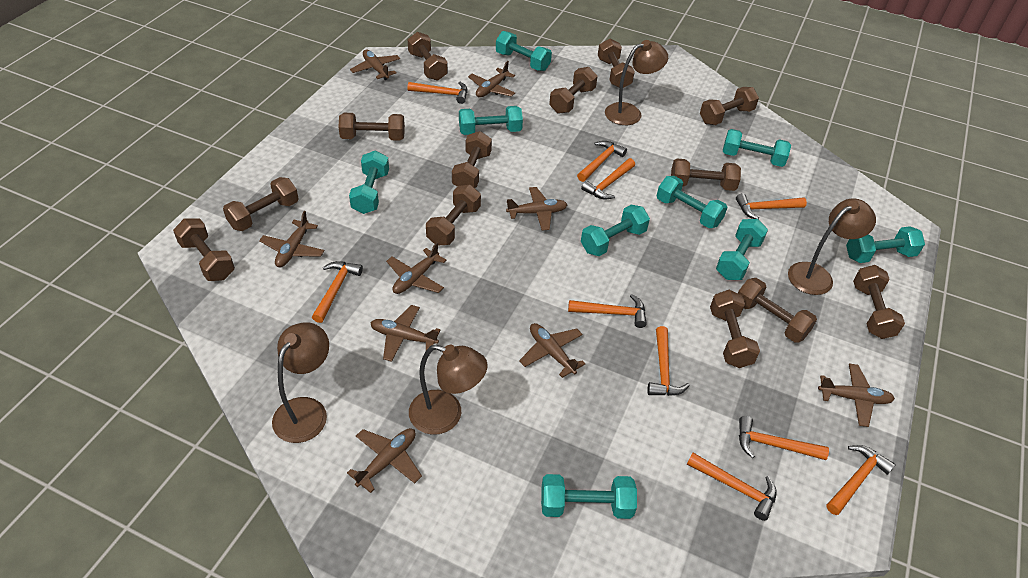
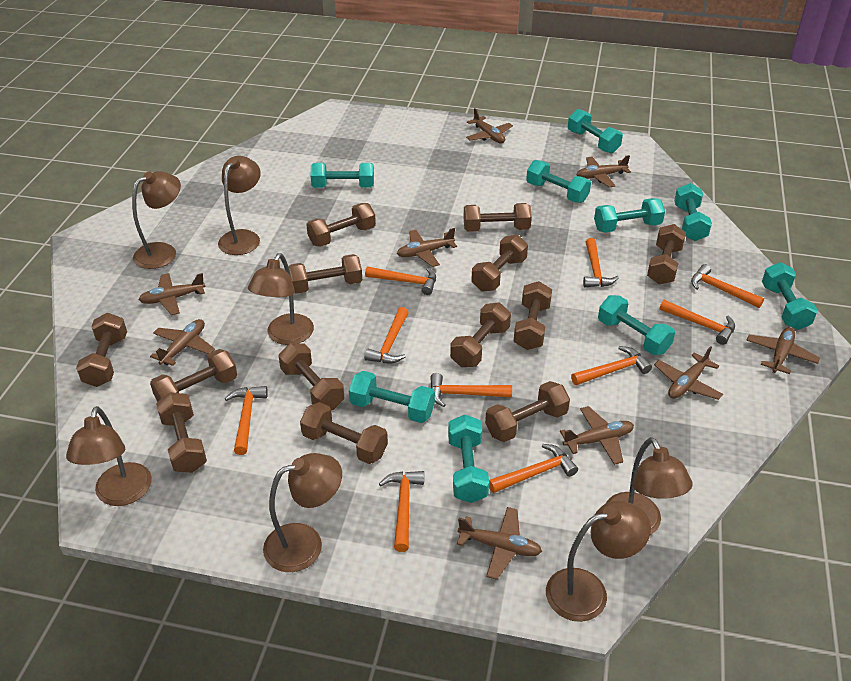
brown lamp: 4 -> 7

